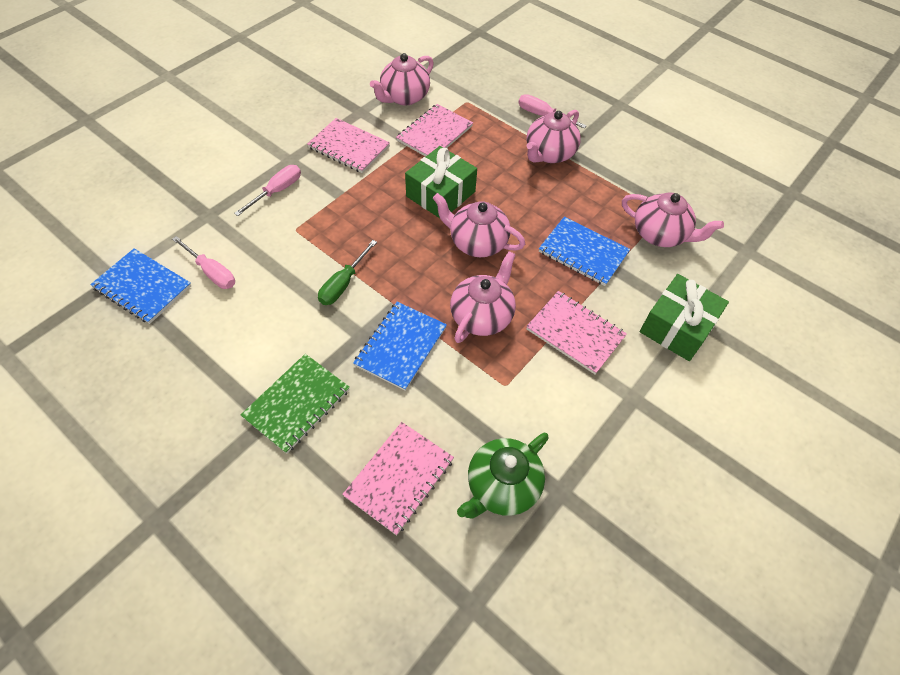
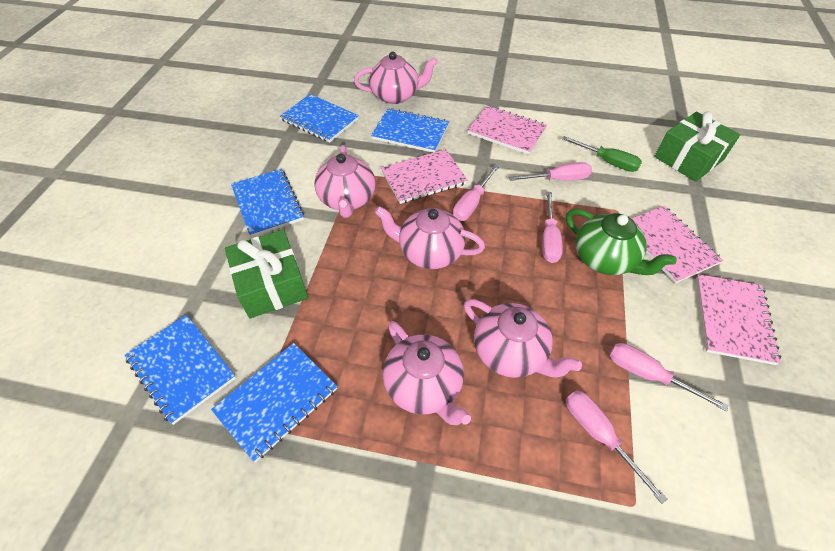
blue notebook: 3 -> 5
green notebook: 1 -> 0
pink screwdriver: 3 -> 5

